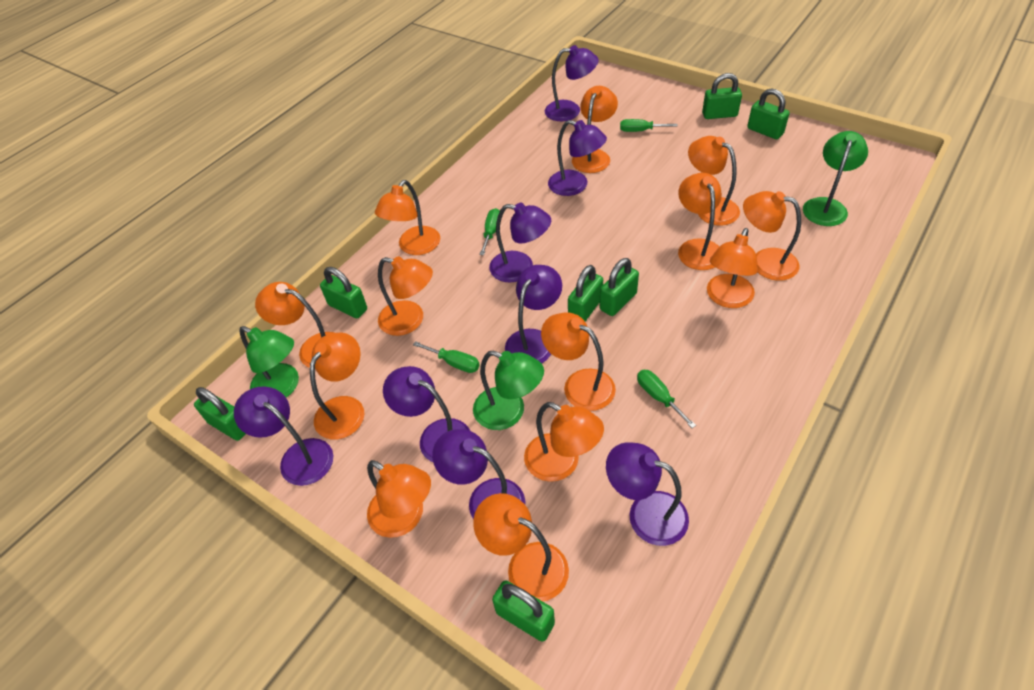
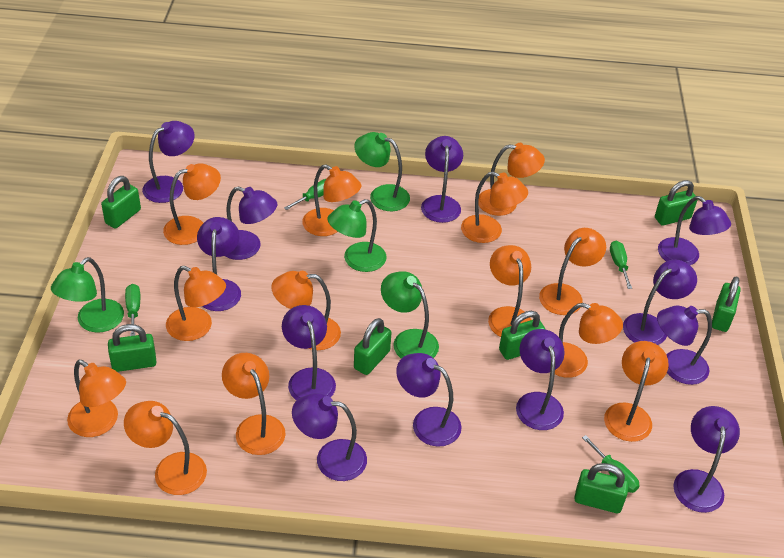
green lamp: 3 -> 4
purple lamp: 8 -> 12

